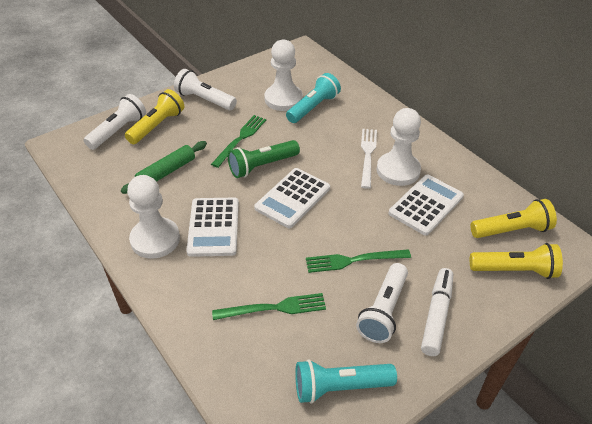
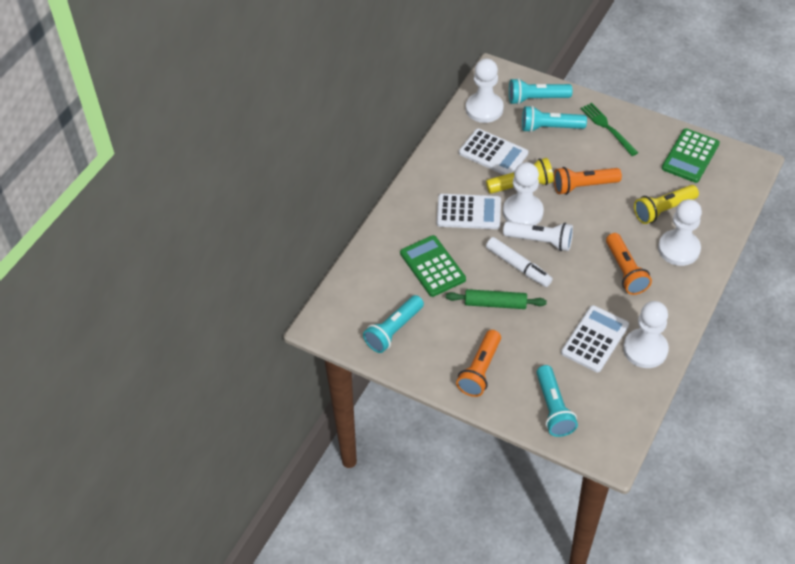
green calculator: 0 -> 2
green flashlight: 1 -> 0
green fork: 3 -> 1
orange flashlight: 0 -> 3
turquoise flashlight: 2 -> 4
white flashlight: 3 -> 1
white fork: 1 -> 0
white pawn: 3 -> 4
yellow flashlight: 3 -> 2

